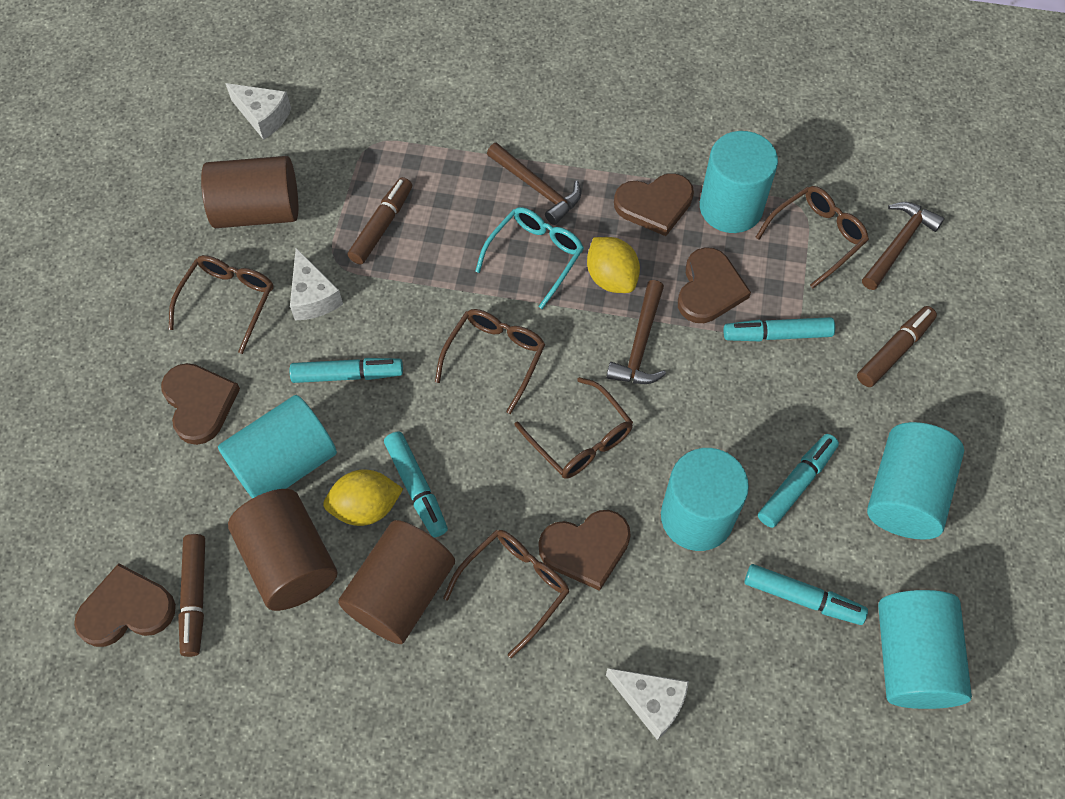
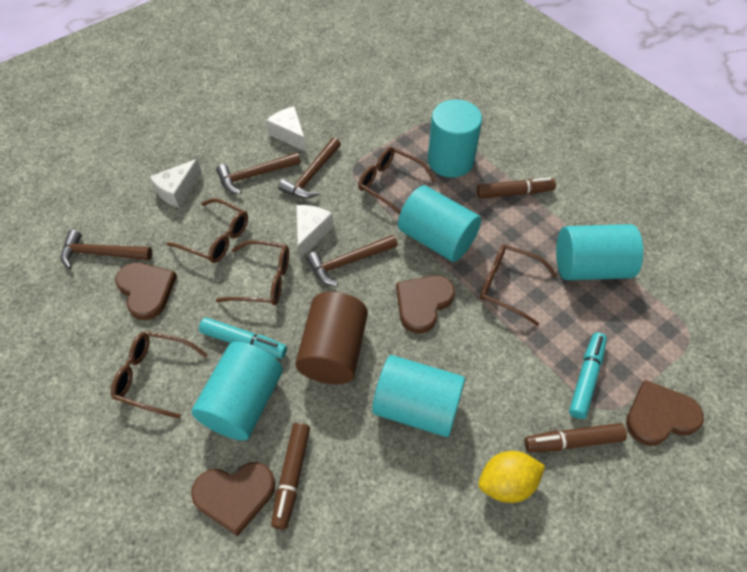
brown cylinder: 3 -> 1
brown hammer: 3 -> 4
brown heart: 5 -> 4
turquoise glasses: 1 -> 0
turquoise marker: 5 -> 2
yellow lemon: 2 -> 1

